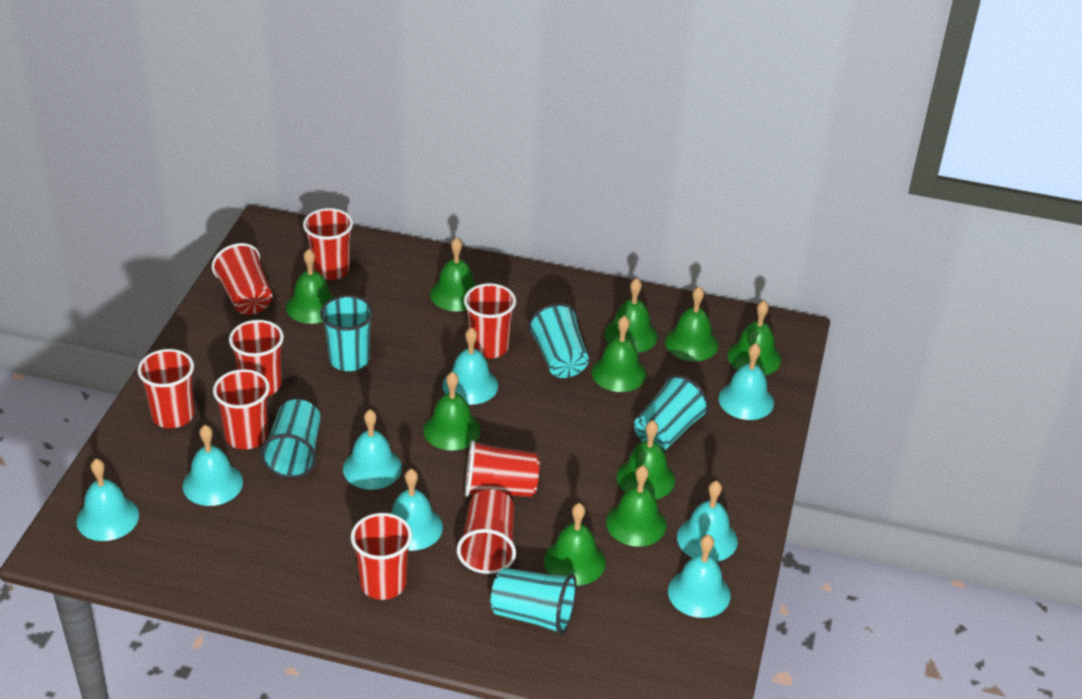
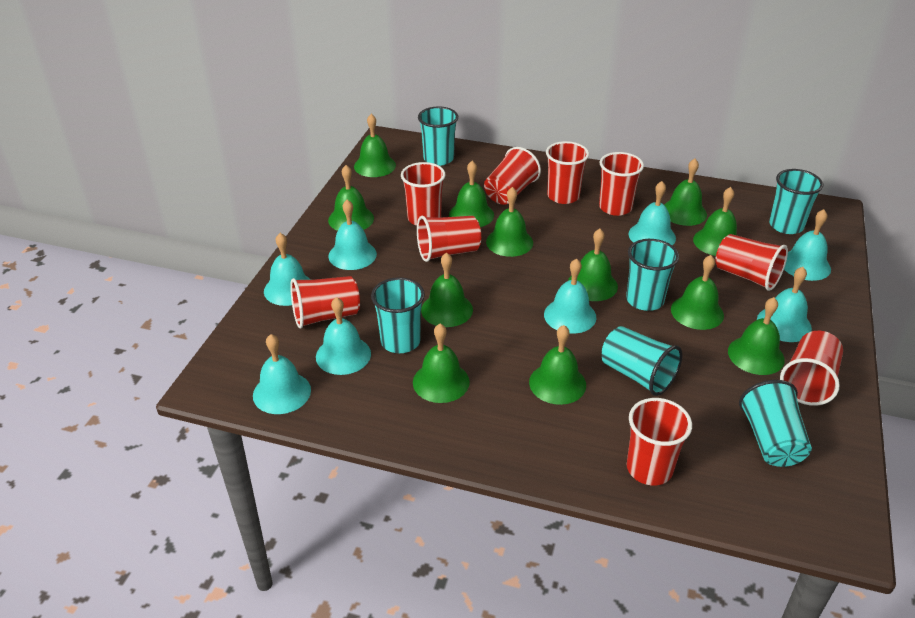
green bell: 10 -> 12
turquoise cup: 5 -> 6

